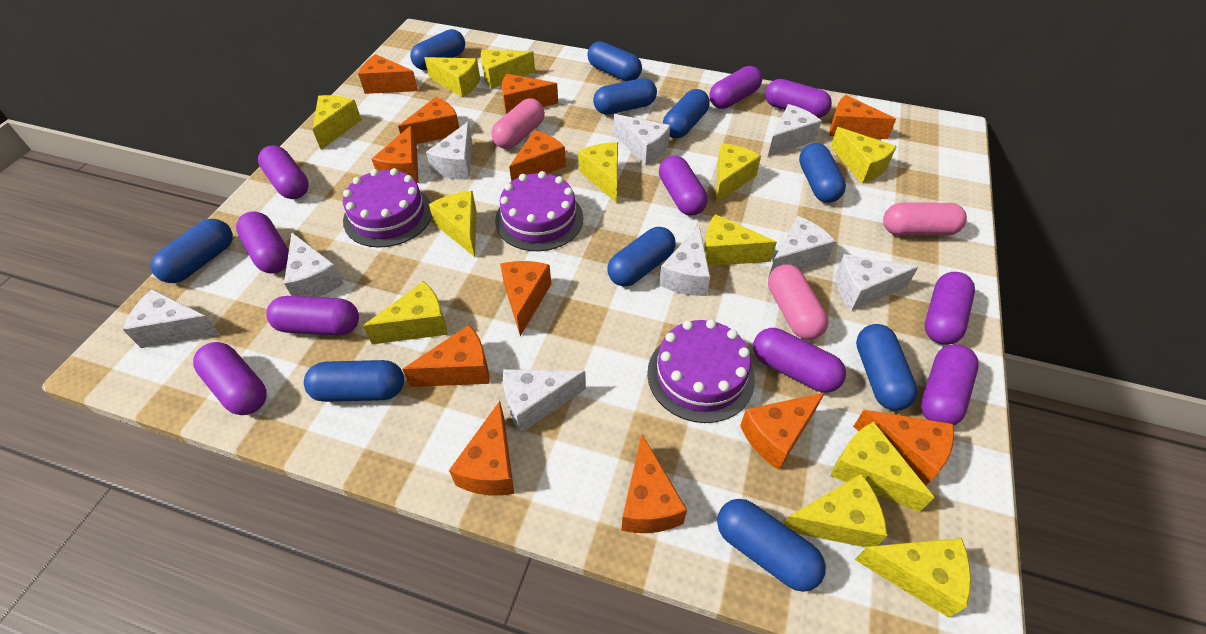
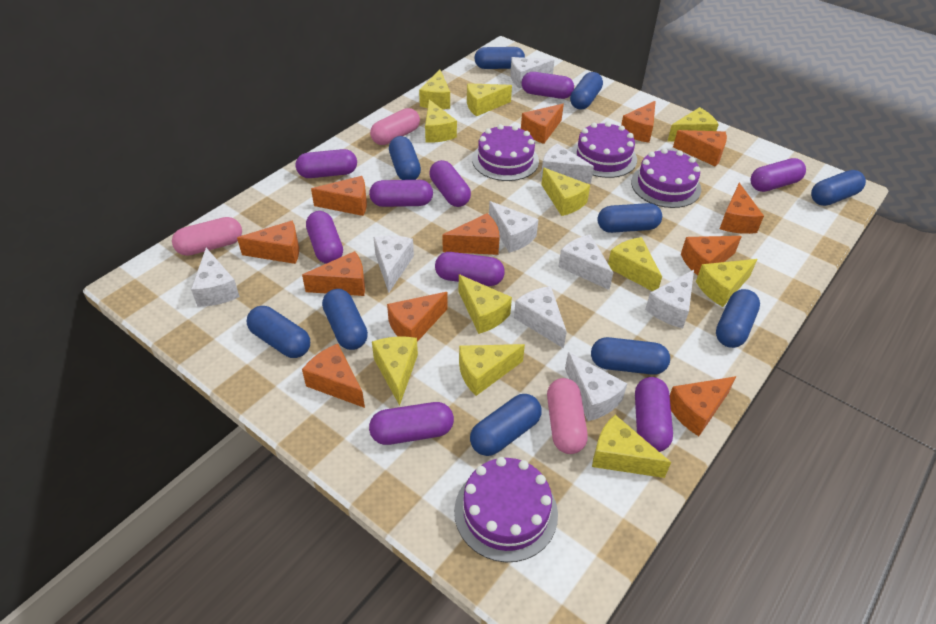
purple cake: 3 -> 4
purple capsule: 10 -> 9
yellow cheese: 12 -> 11

